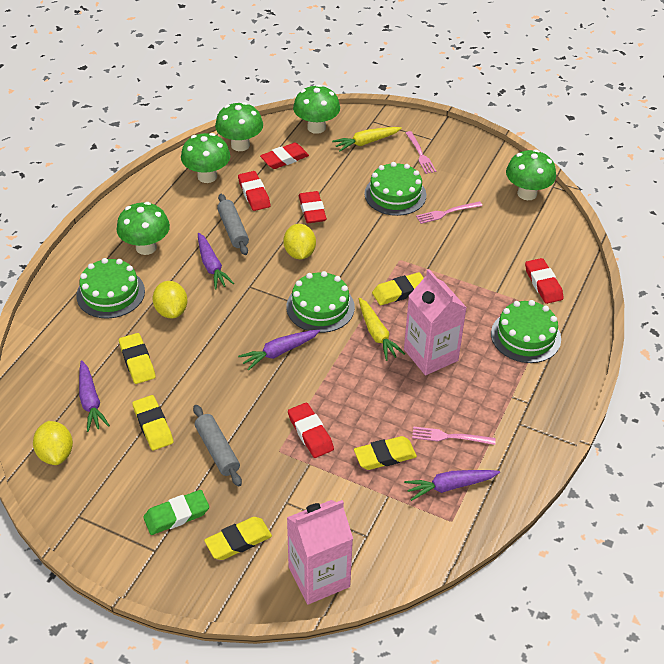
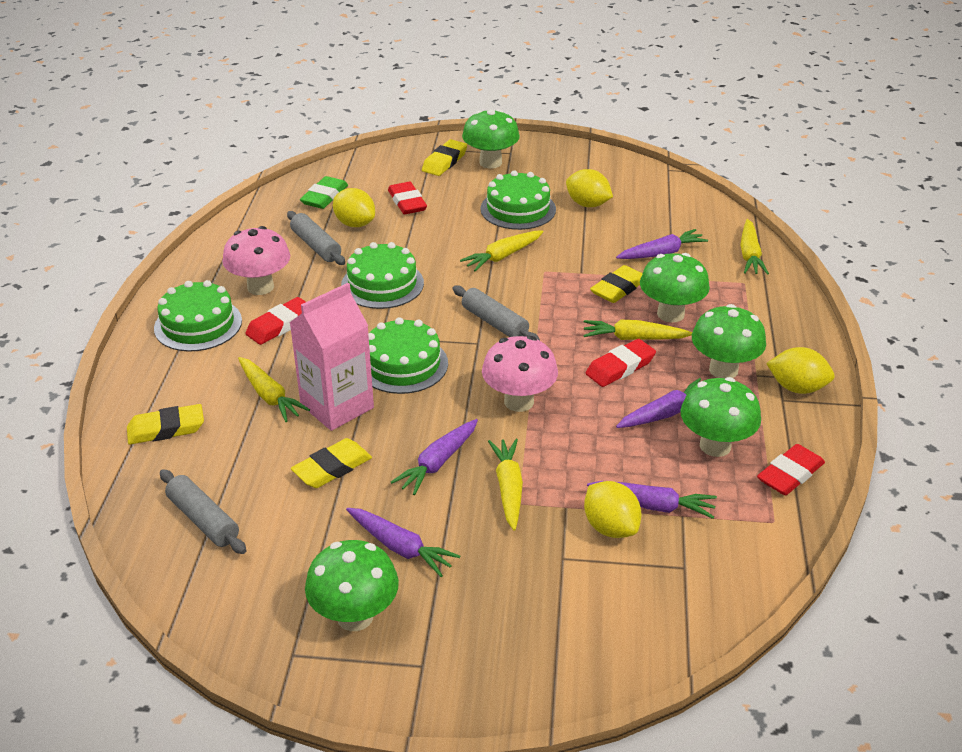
grey rolling pin: 2 -> 3
pink carton: 2 -> 1
pink fork: 3 -> 0
pink mushroom: 0 -> 2
purple carrot: 4 -> 5
red eraser: 5 -> 4
yellow carrot: 2 -> 5
yellow eraser: 5 -> 4
yellow lemon: 3 -> 4

